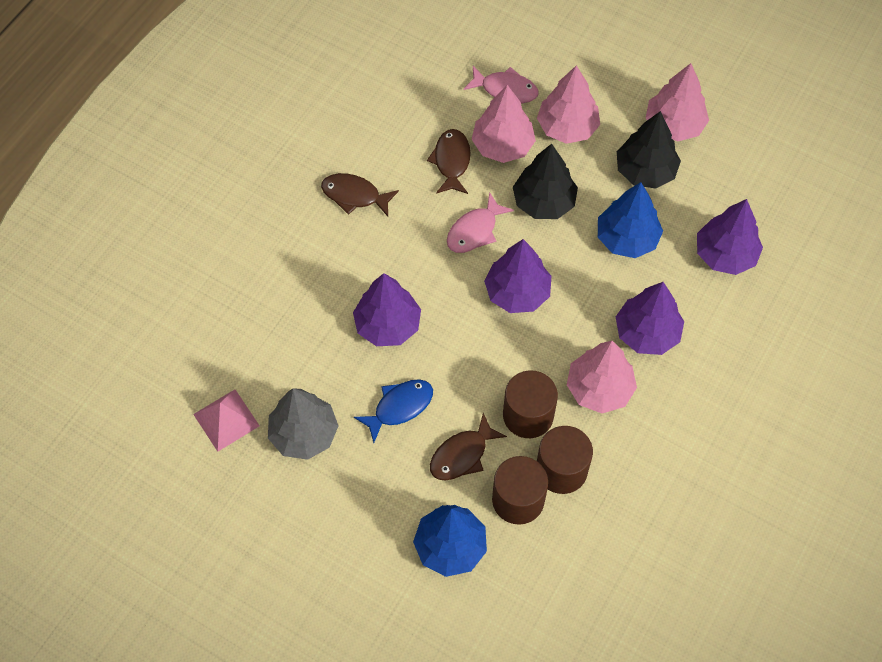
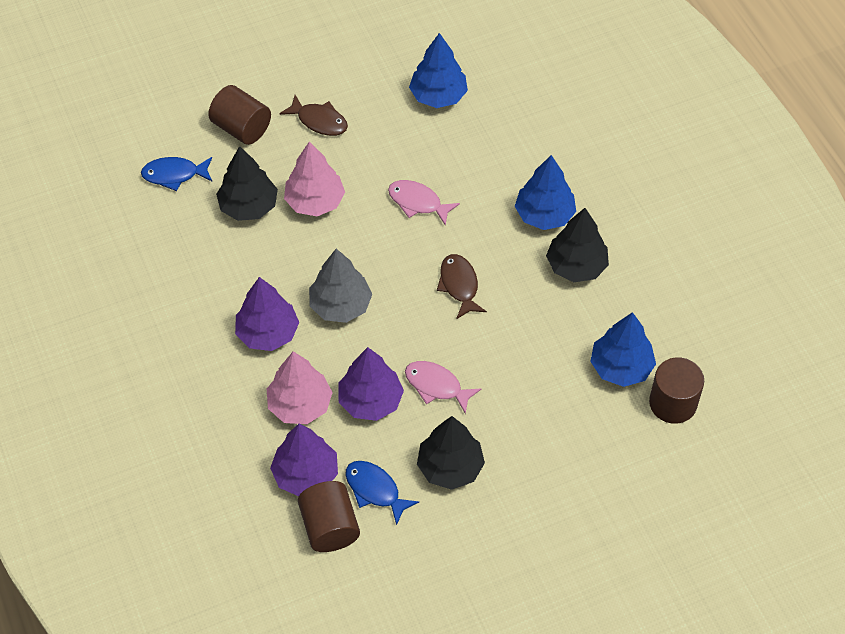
black tree: 2 -> 3
blue fish: 1 -> 2
blue tree: 2 -> 3
brown fish: 3 -> 2
pink pyramid: 1 -> 0
pink tree: 4 -> 2
purple tree: 4 -> 3

